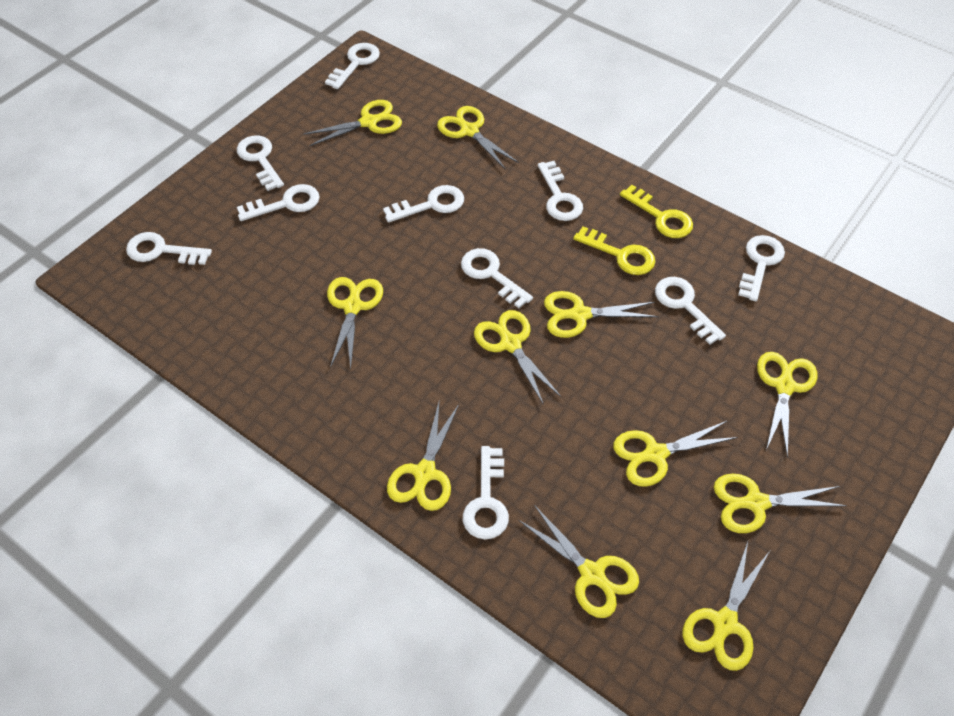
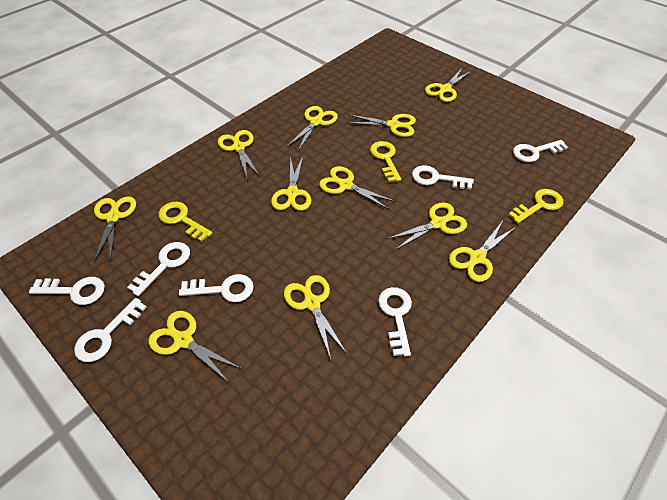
white key: 10 -> 7
yellow key: 2 -> 3

